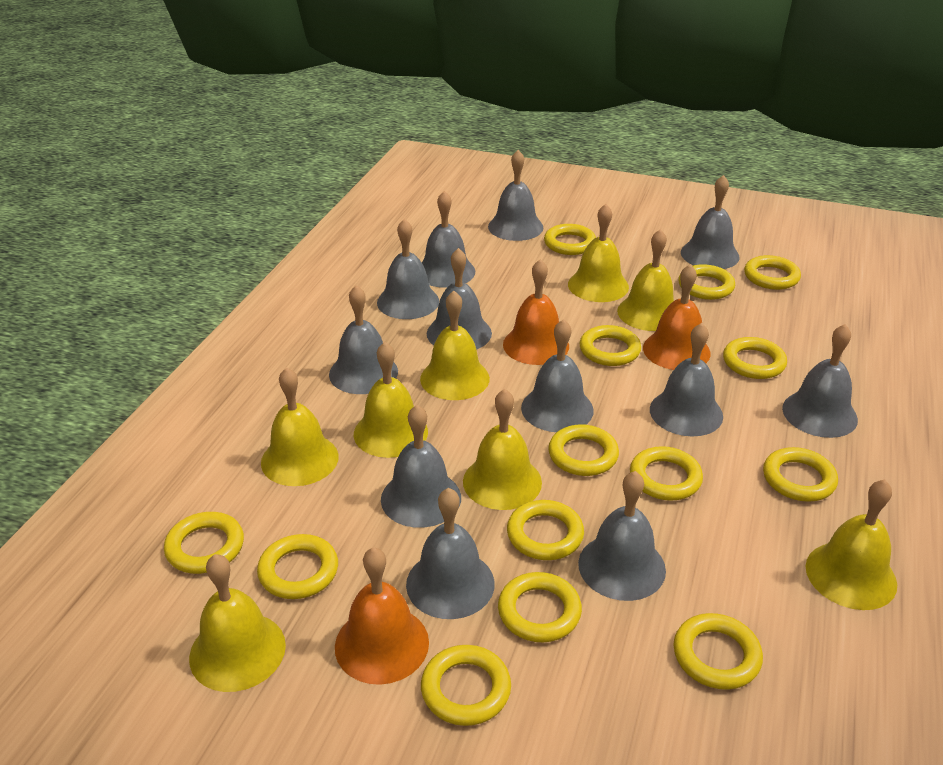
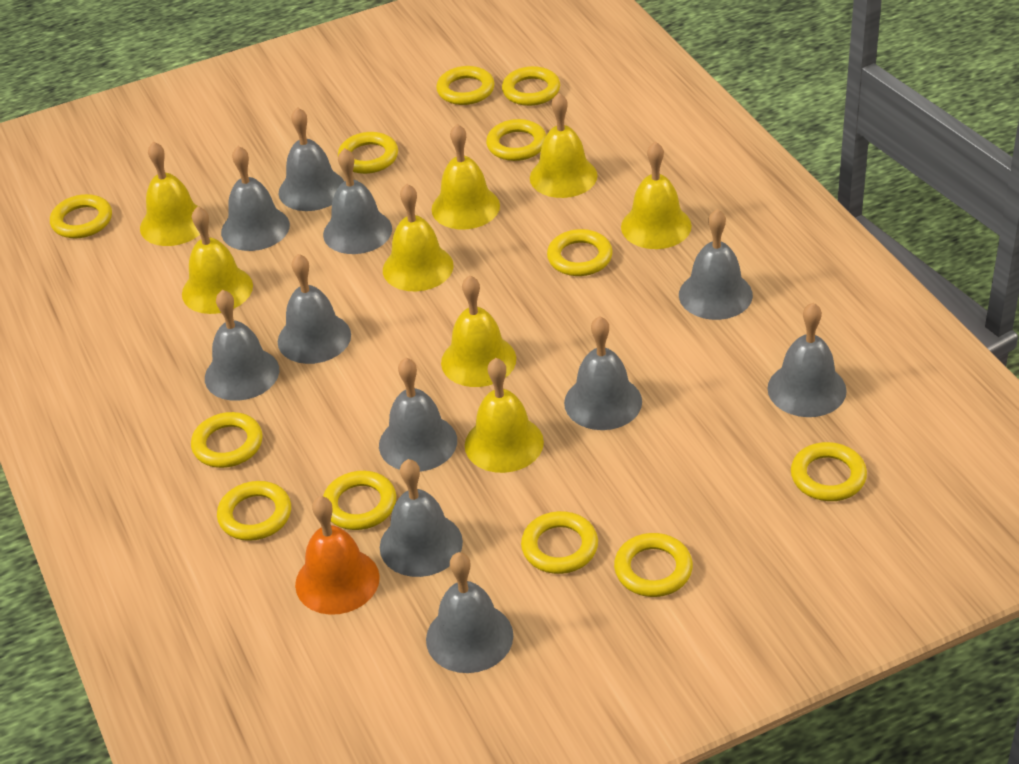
grey bell: 12 -> 11
orange bell: 3 -> 1
yellow ring: 14 -> 12

